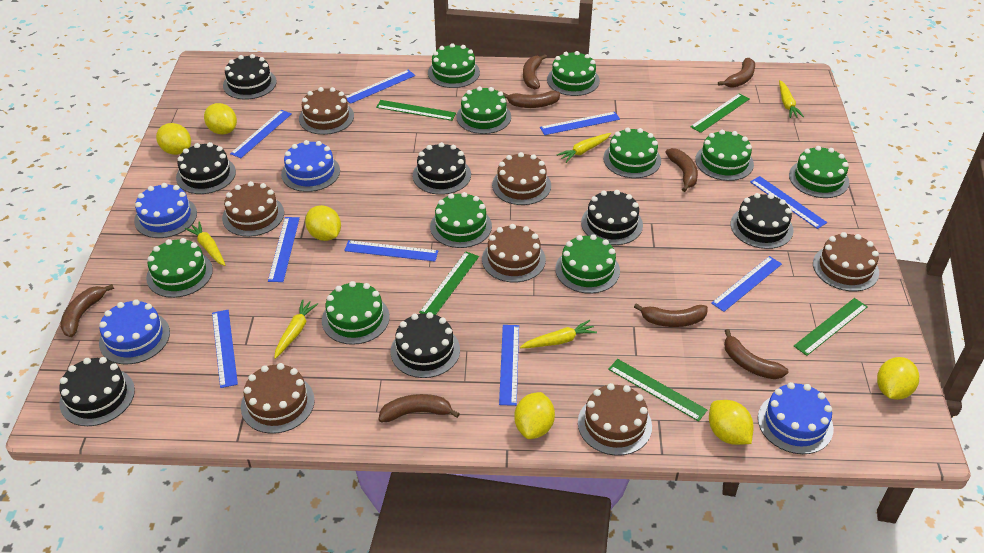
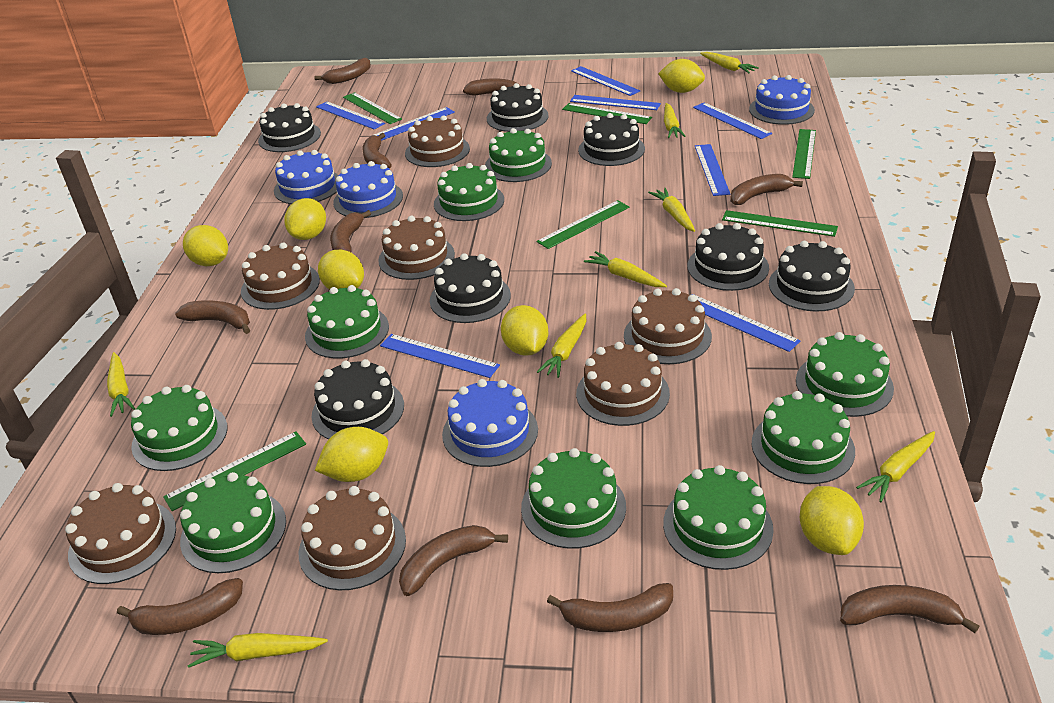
blue ruler: 9 -> 8
brown banana: 8 -> 10
green cake: 10 -> 9
green ruler: 5 -> 6
yellow carrot: 5 -> 8
yellow lemon: 6 -> 7

